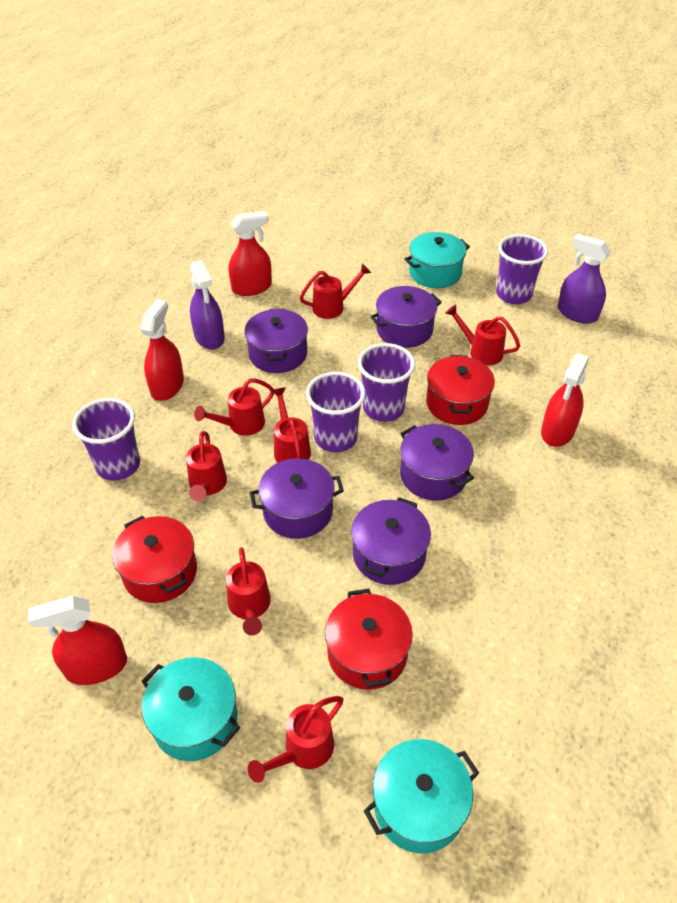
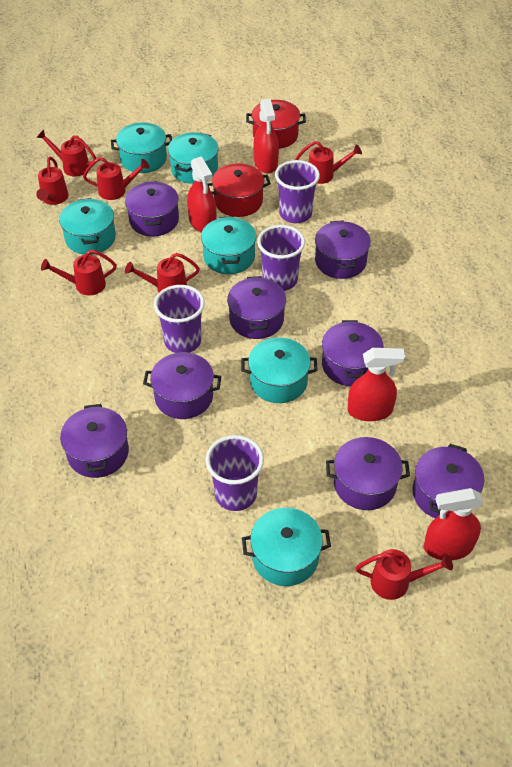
purple pot: 5 -> 8
purple spray bottle: 2 -> 0
red pot: 3 -> 2
turquoise pot: 3 -> 6

